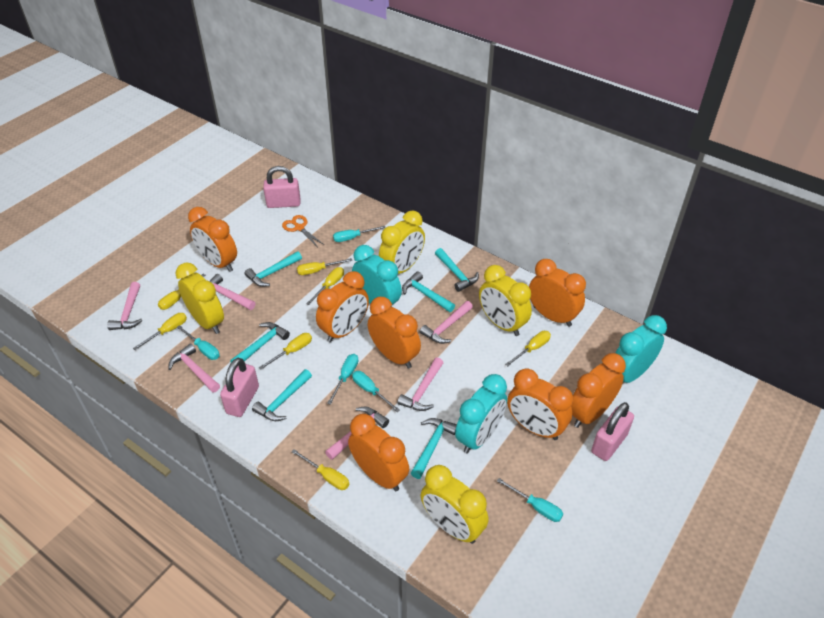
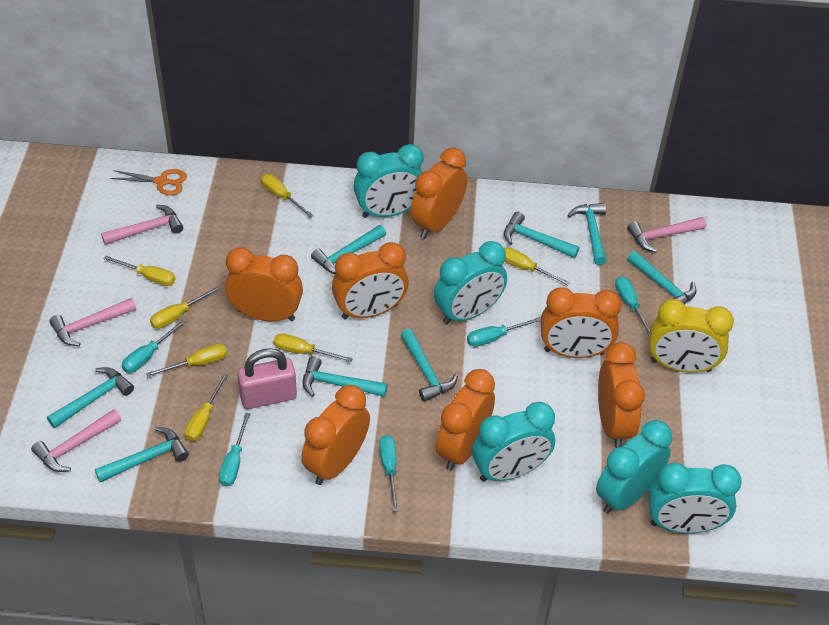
pink hammer: 6 -> 4
pink padlock: 3 -> 1
turquoise clock: 3 -> 5
turquoise hammer: 6 -> 8
yellow clock: 4 -> 1

